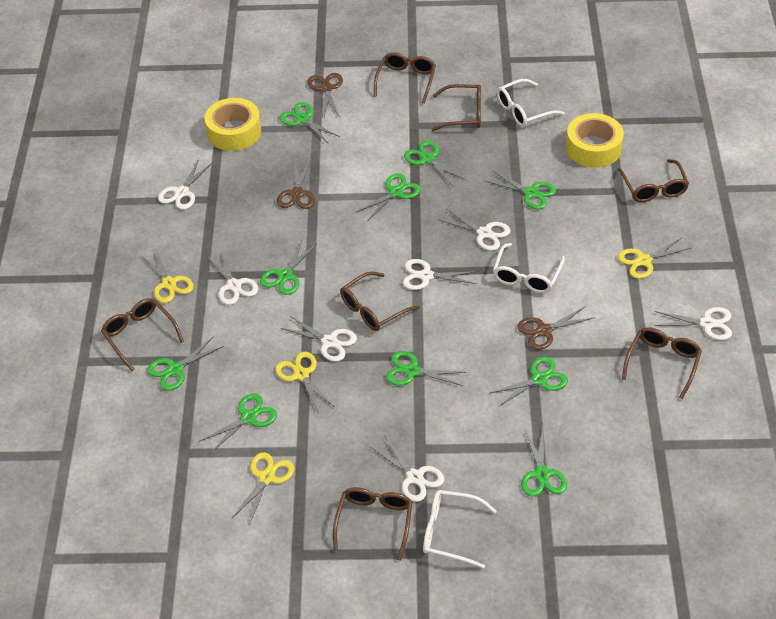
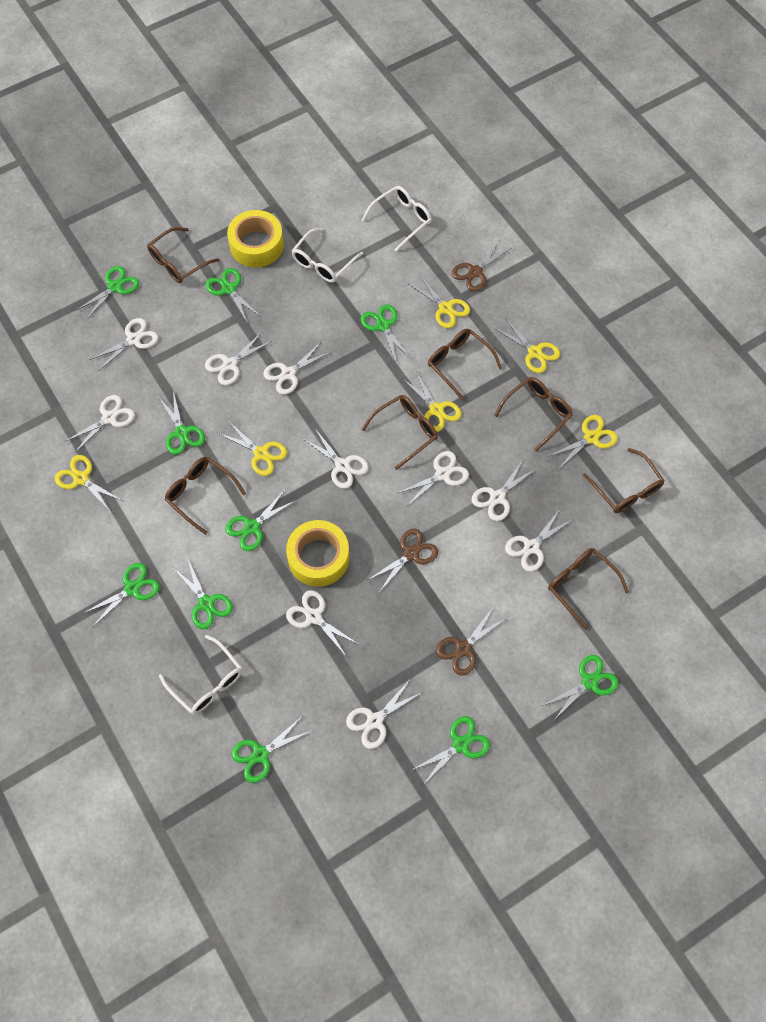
white scissors: 7 -> 10
yellow scissors: 4 -> 6

